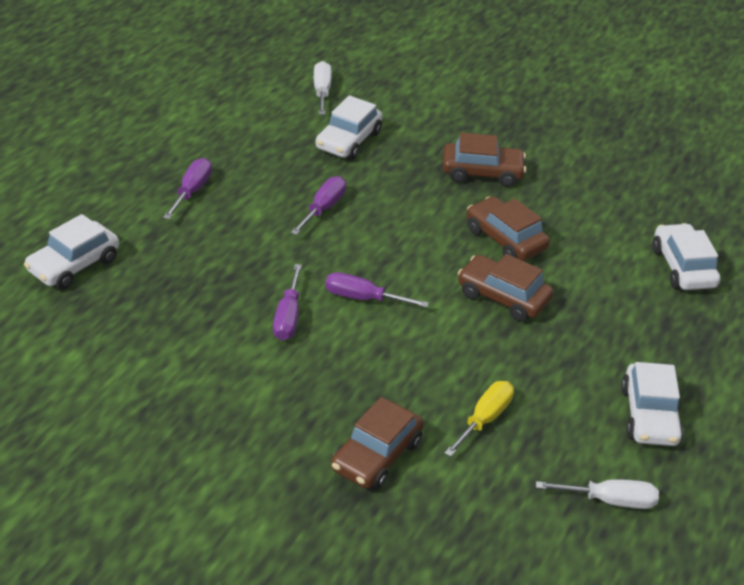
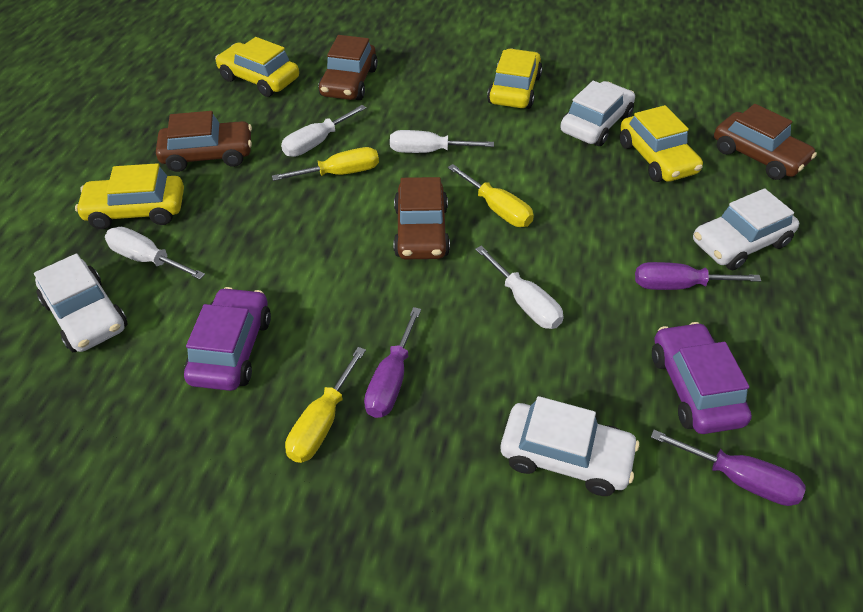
purple car: 0 -> 2
purple screwdriver: 4 -> 3
white screwdriver: 2 -> 4
yellow car: 0 -> 4
yellow screwdriver: 1 -> 3

